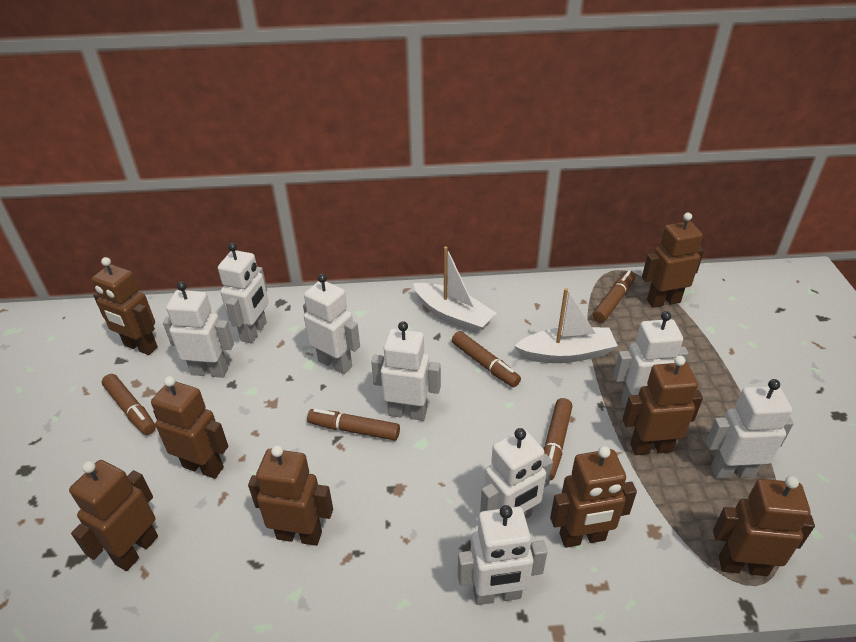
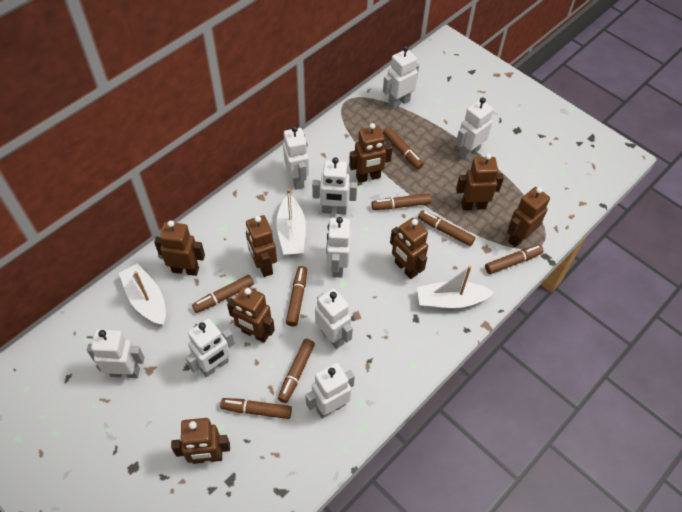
brown marker: 5 -> 8
white boat: 2 -> 3
white robot: 8 -> 9

